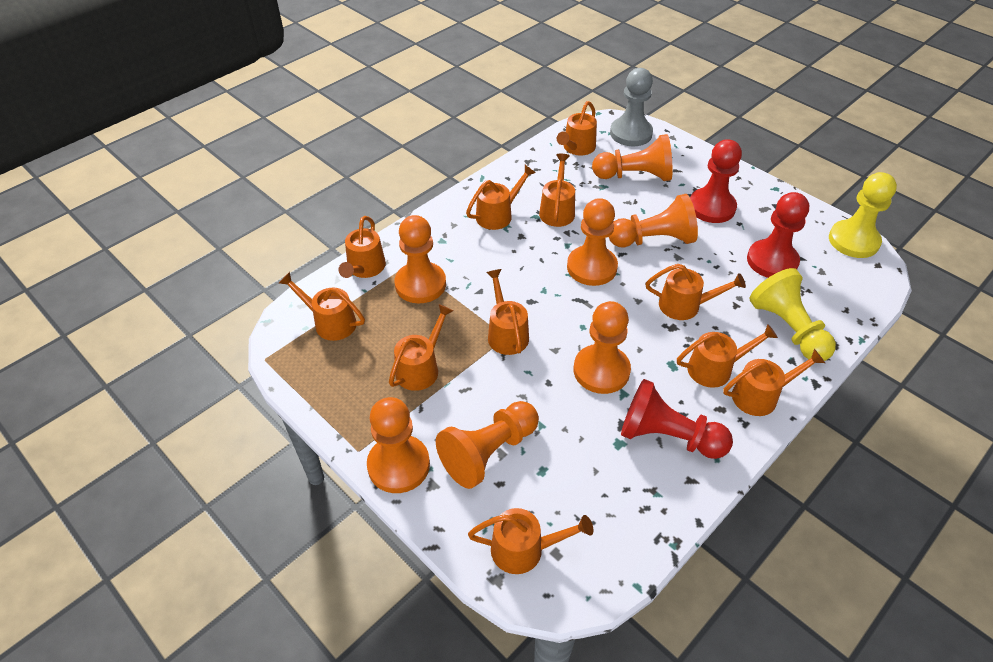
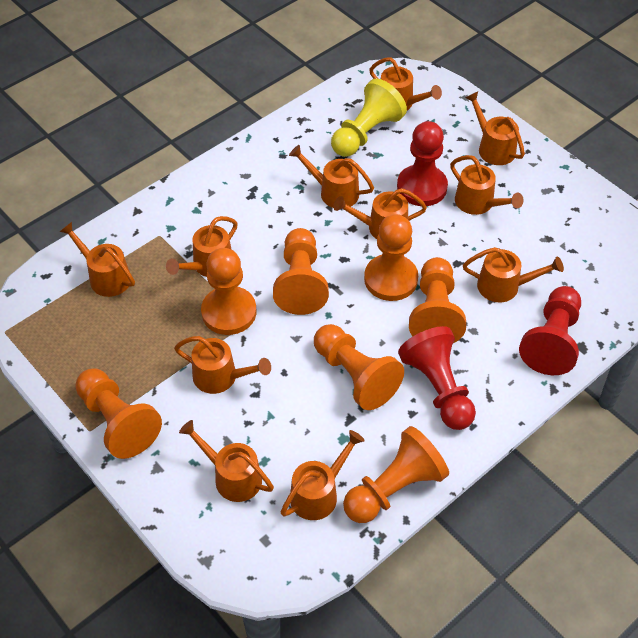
grey pawn: 1 -> 0
yellow pawn: 2 -> 1

